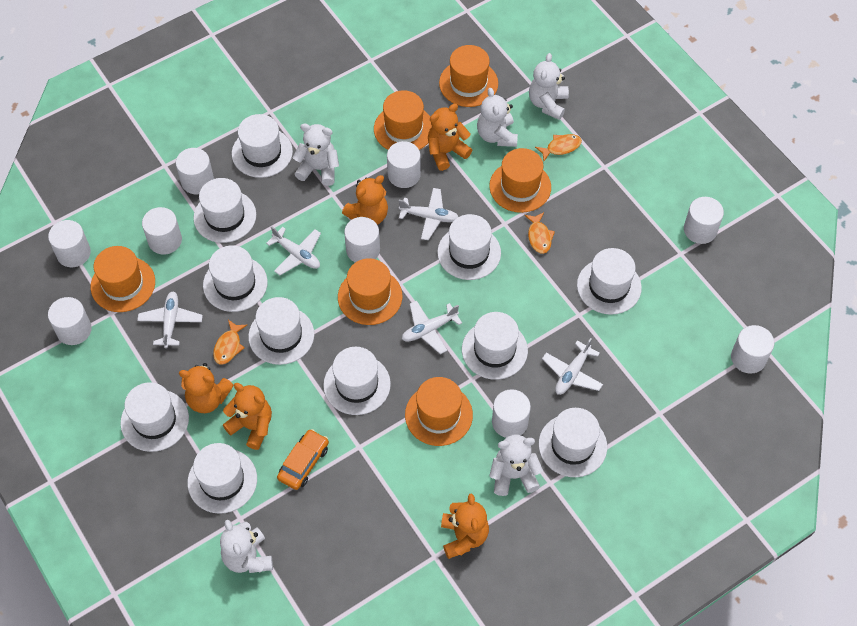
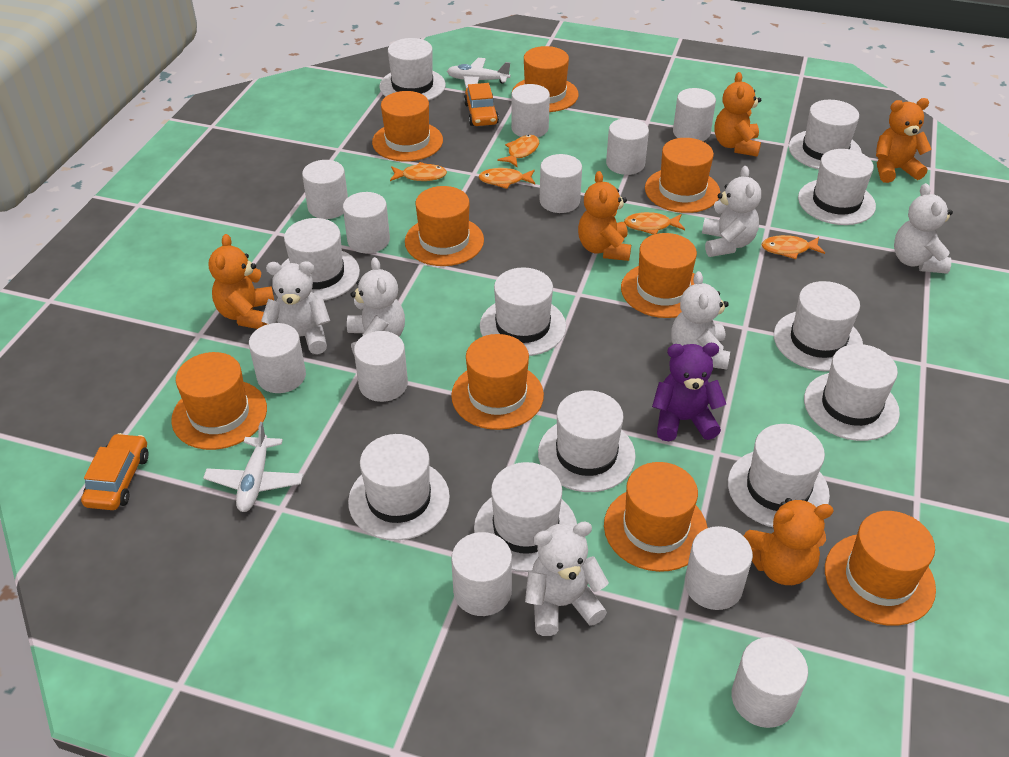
orange car: 1 -> 2
orange fish: 3 -> 5
orange hat: 6 -> 9
purple teddy bear: 0 -> 1
white cylinder: 9 -> 11
white plane: 5 -> 2
white teddy bear: 5 -> 6

